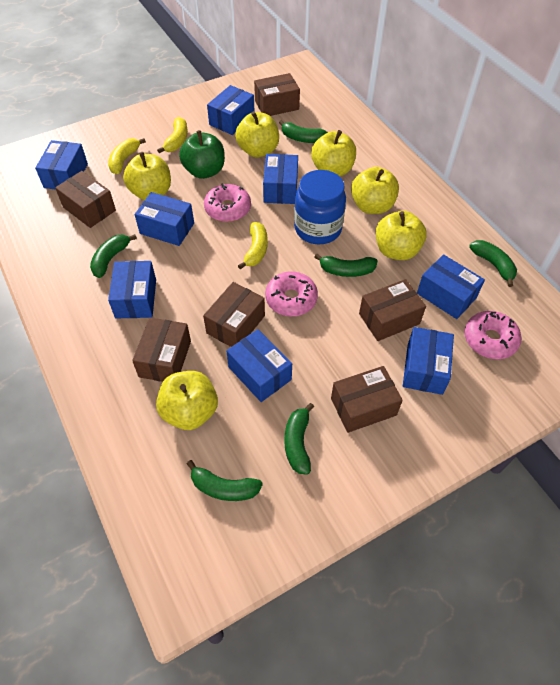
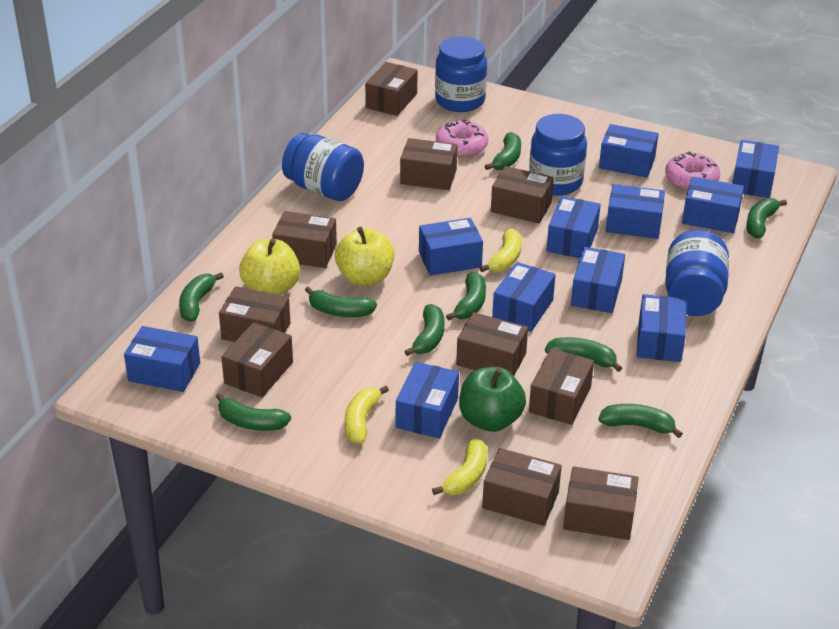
blue box: 8 -> 11
blue jar: 1 -> 4
brown box: 6 -> 10
green banana: 6 -> 9
pink donut: 3 -> 2
yellow apple: 6 -> 2

